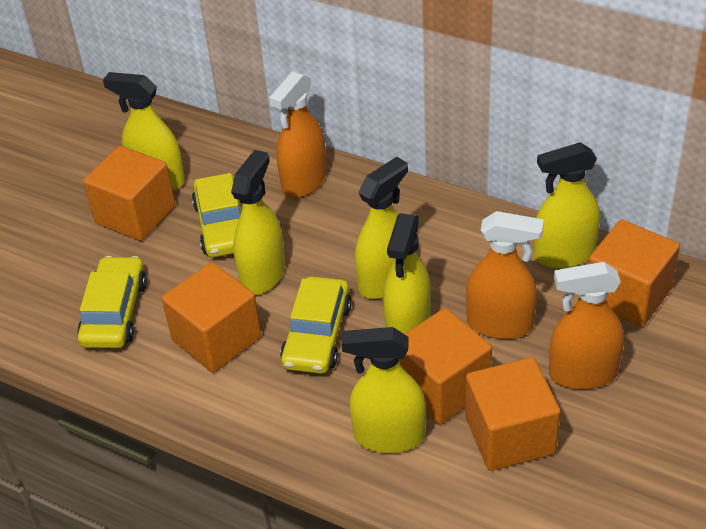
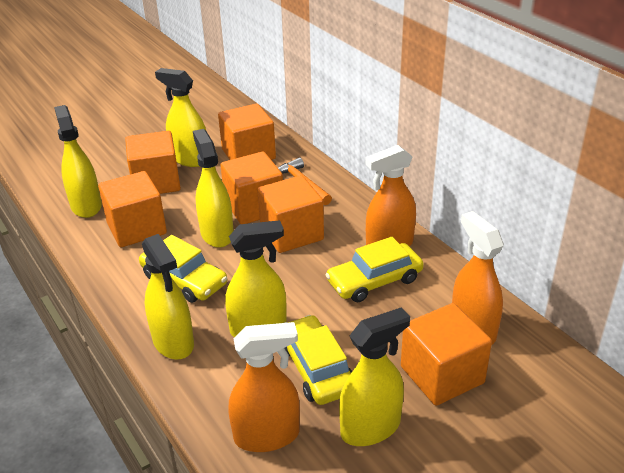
orange cube: 5 -> 6
orange hammer: 0 -> 1

